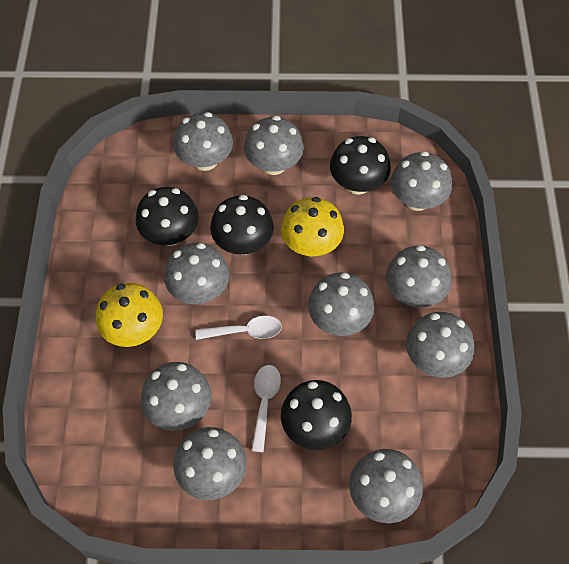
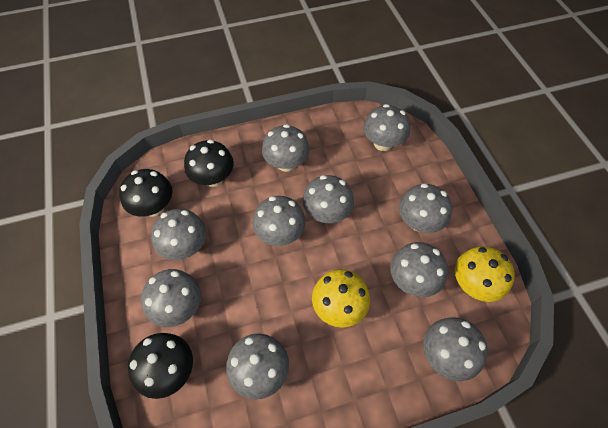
black mushroom: 4 -> 3
white spoon: 2 -> 0

